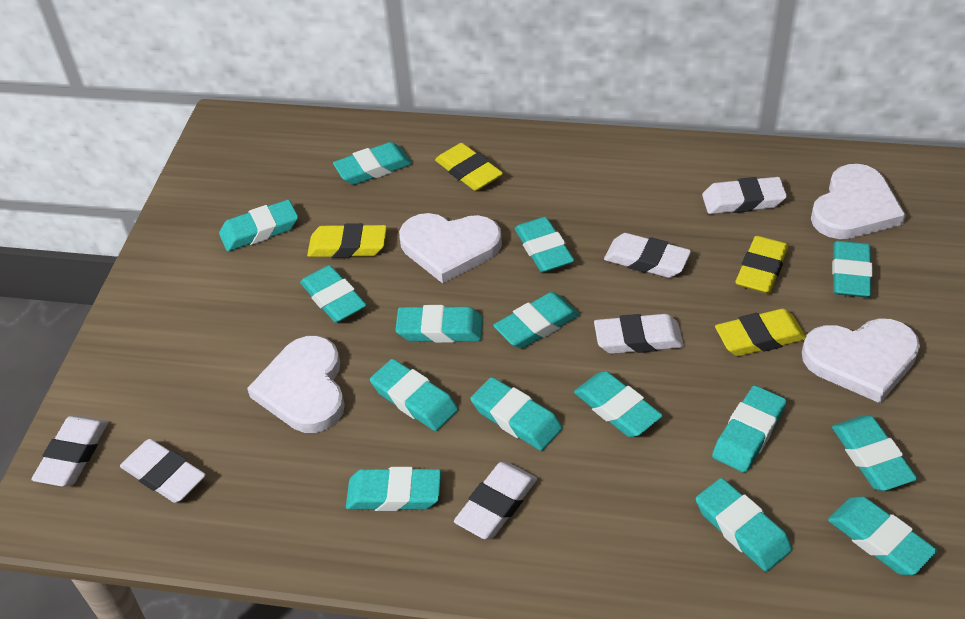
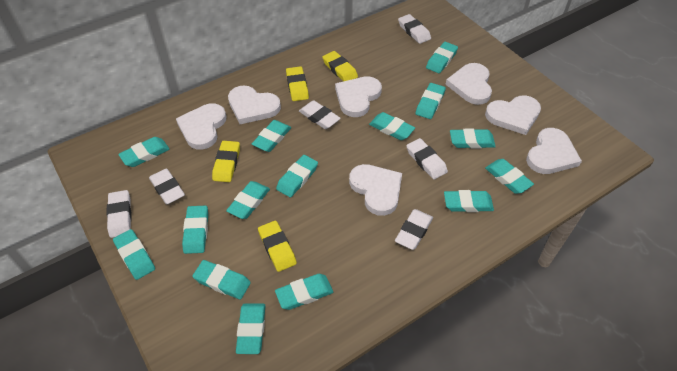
white heart: 4 -> 7

